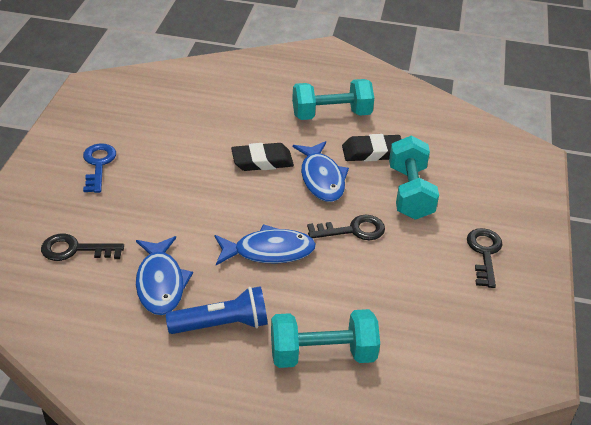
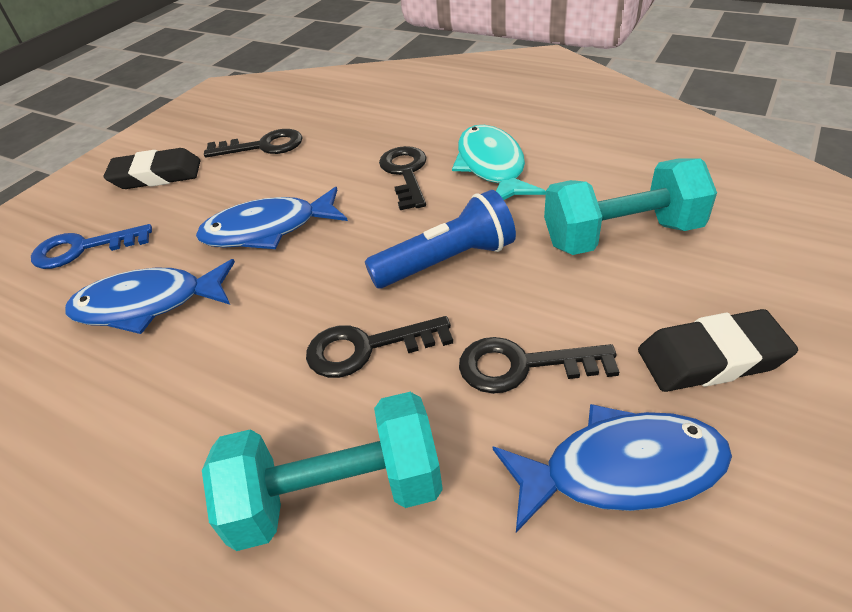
black key: 3 -> 4
turquoise dumbbell: 3 -> 2
turquoise fish: 0 -> 1

